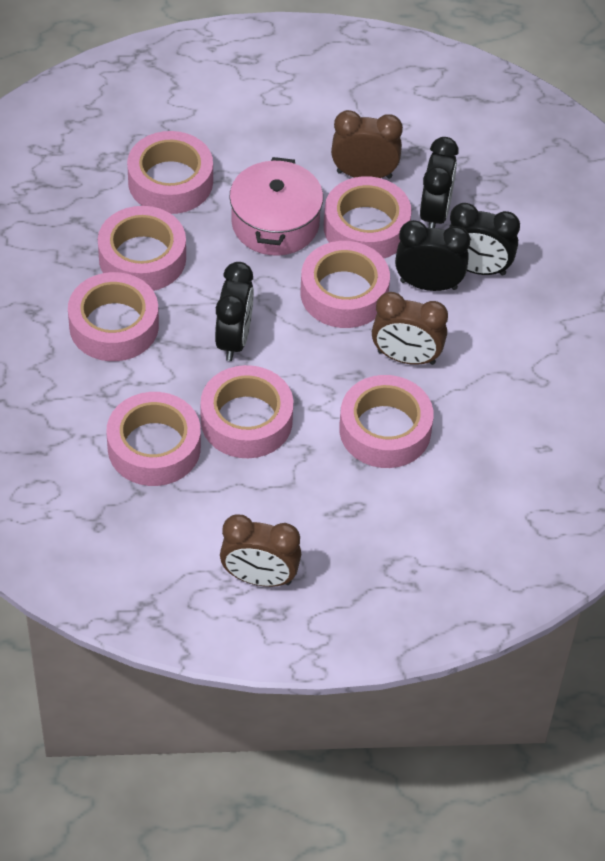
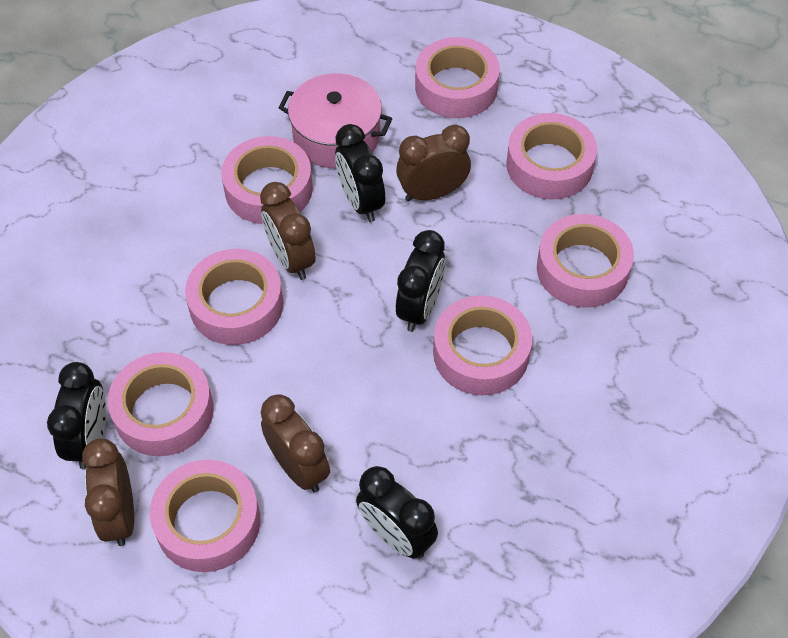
brown clock: 3 -> 4

